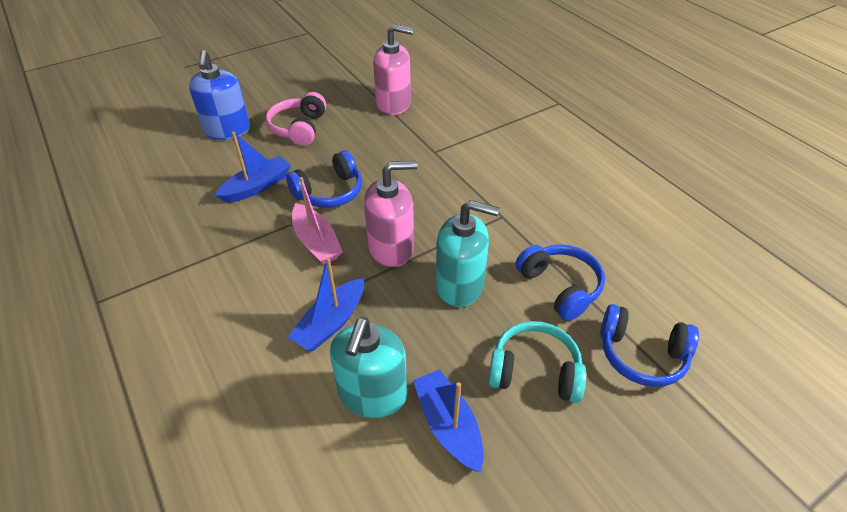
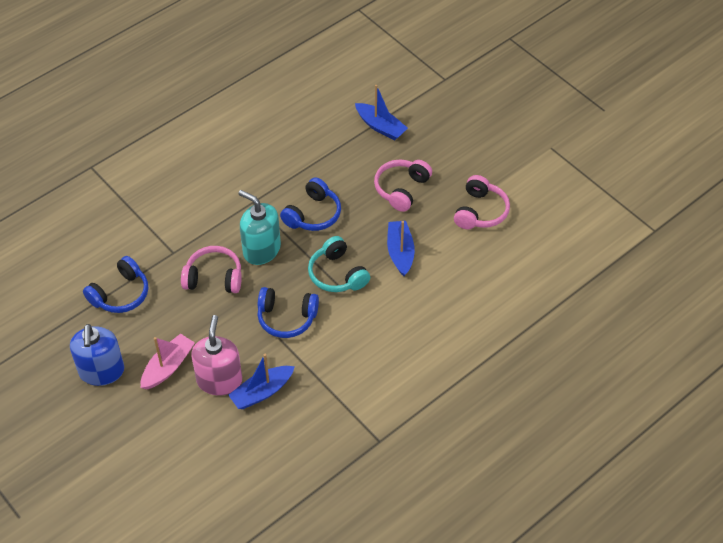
pink headphones: 1 -> 3
pink soap dispenser: 2 -> 1
turquoise soap dispenser: 2 -> 1

